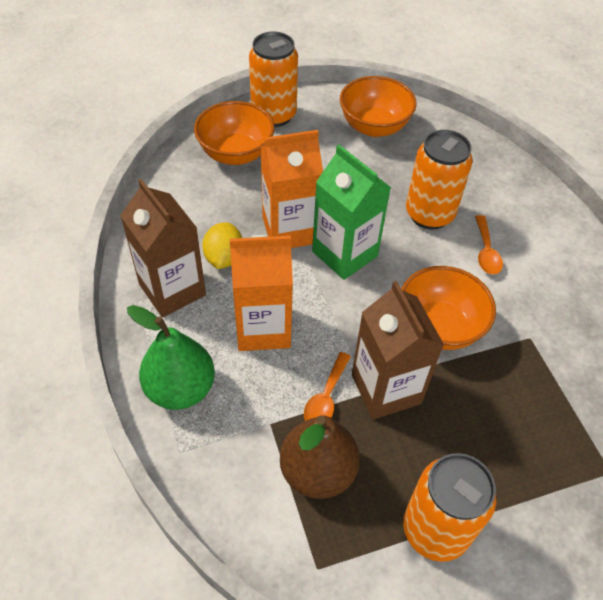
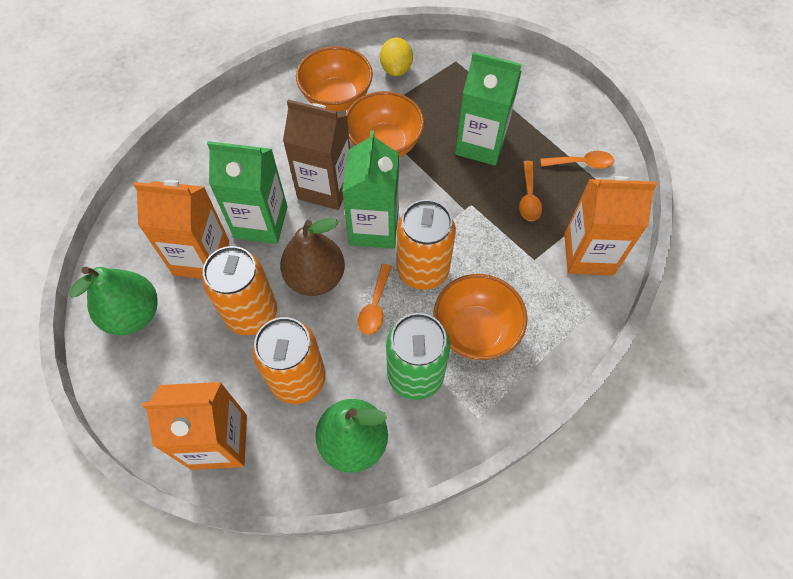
brown carton: 2 -> 1
green can: 0 -> 1
green carton: 1 -> 3
green pear: 1 -> 2
orange carton: 2 -> 3
orange spoon: 2 -> 3

